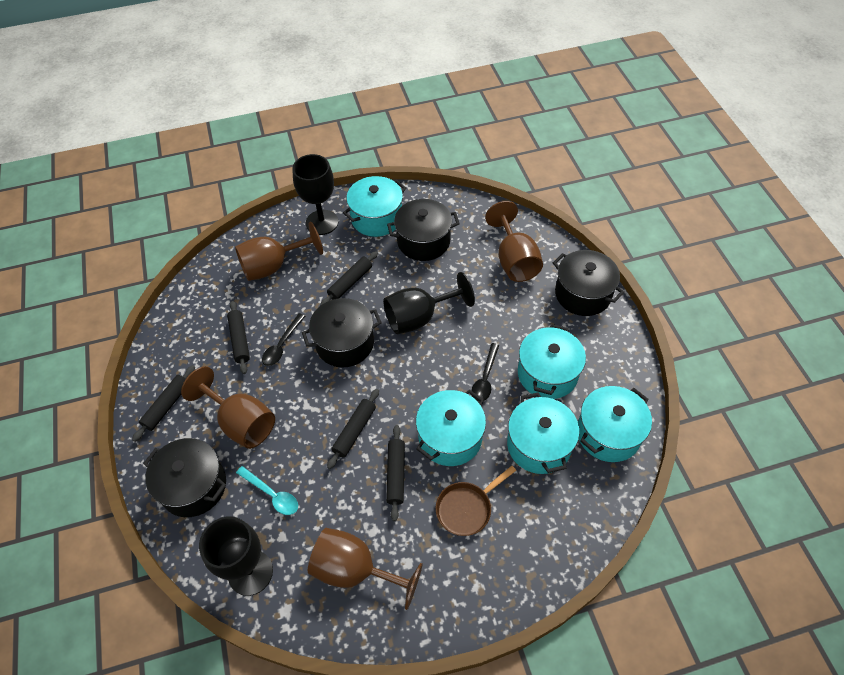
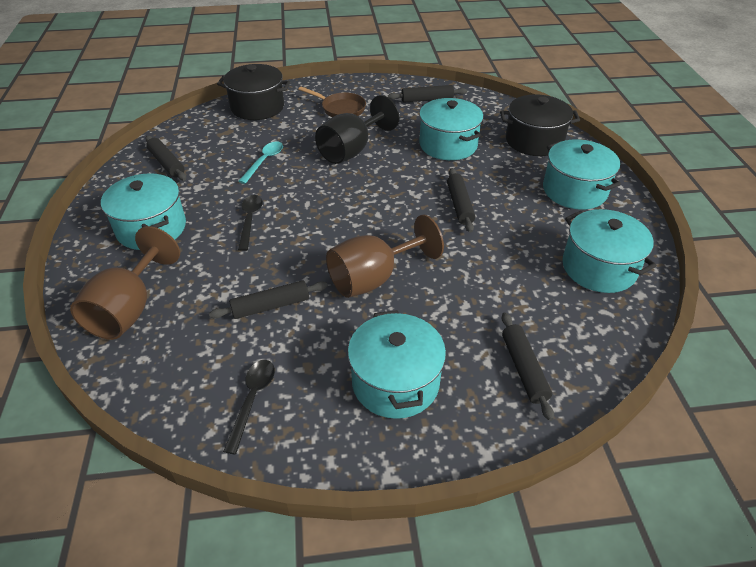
black goblet: 3 -> 1
black pot: 4 -> 2
brown goblet: 4 -> 2

